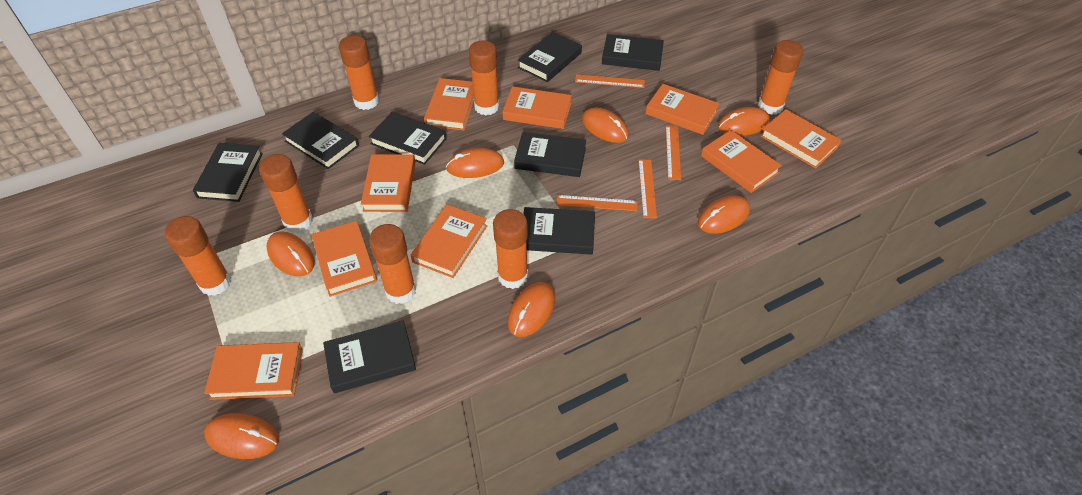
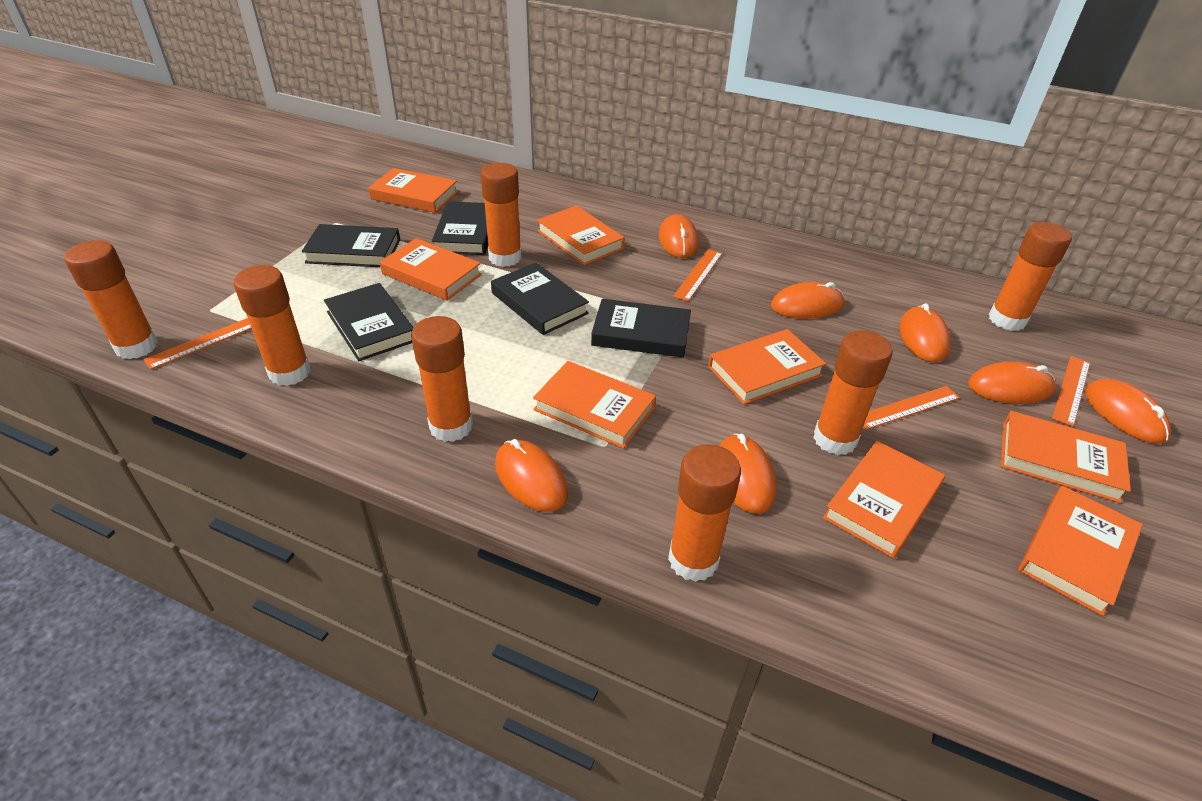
black book: 8 -> 5
orange book: 9 -> 8

